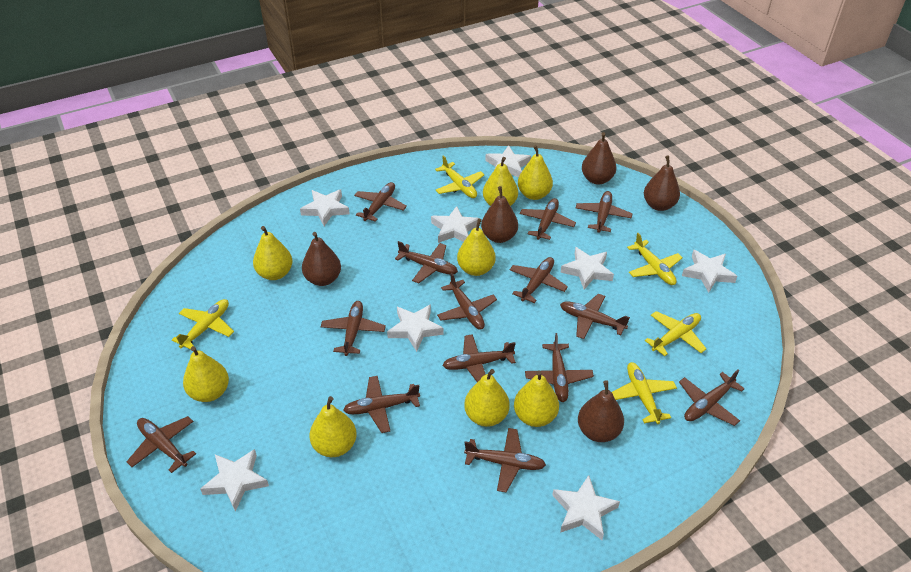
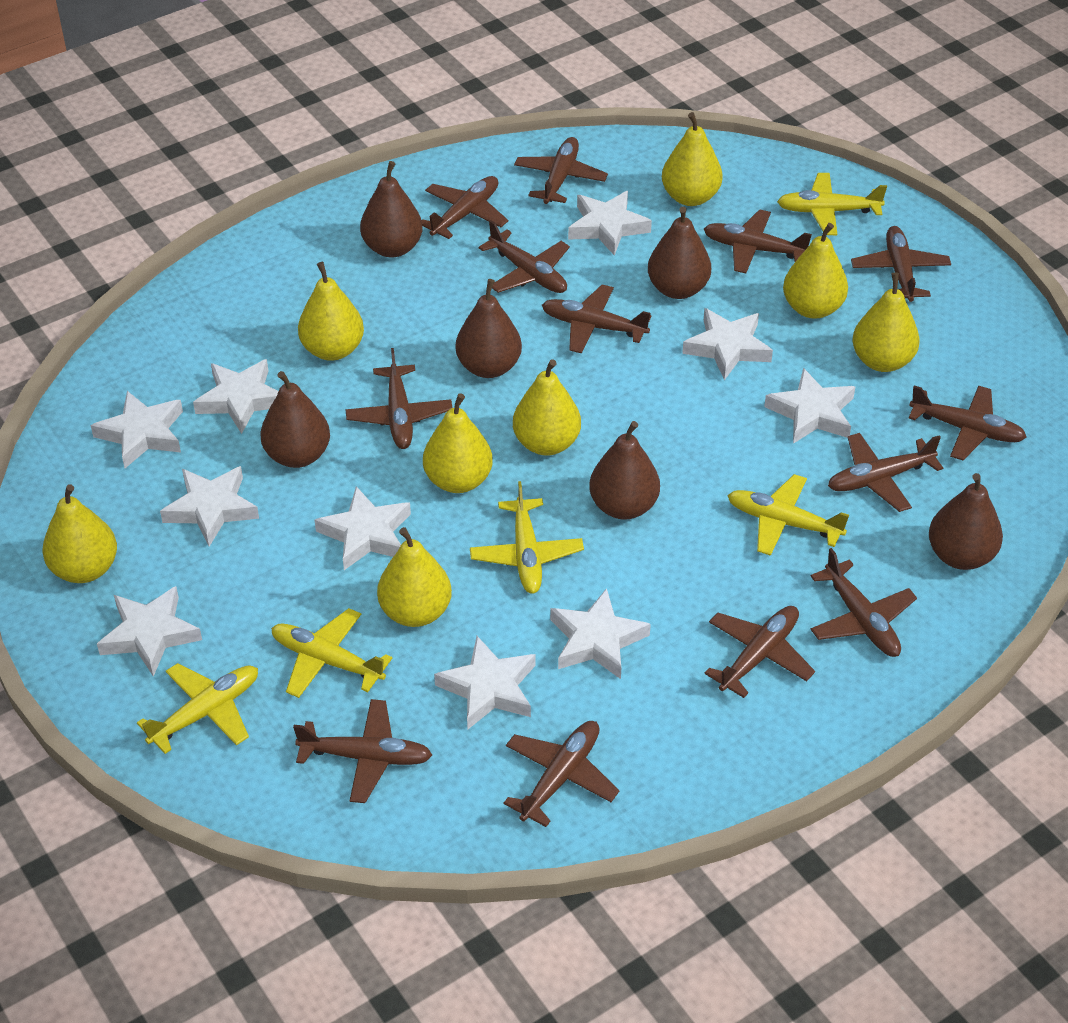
brown pear: 5 -> 6
brown plane: 14 -> 13
white star: 8 -> 10

